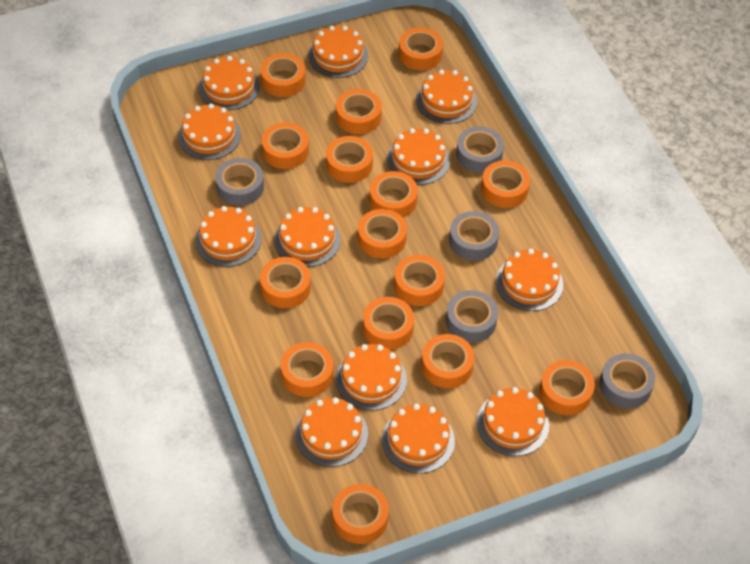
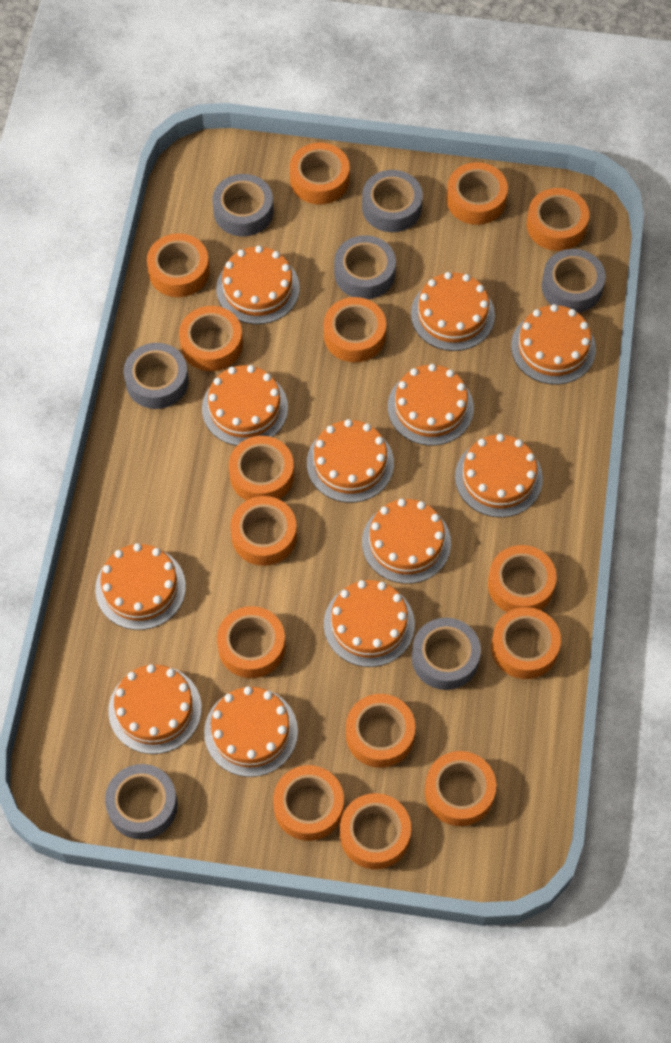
grey tape: 5 -> 7

